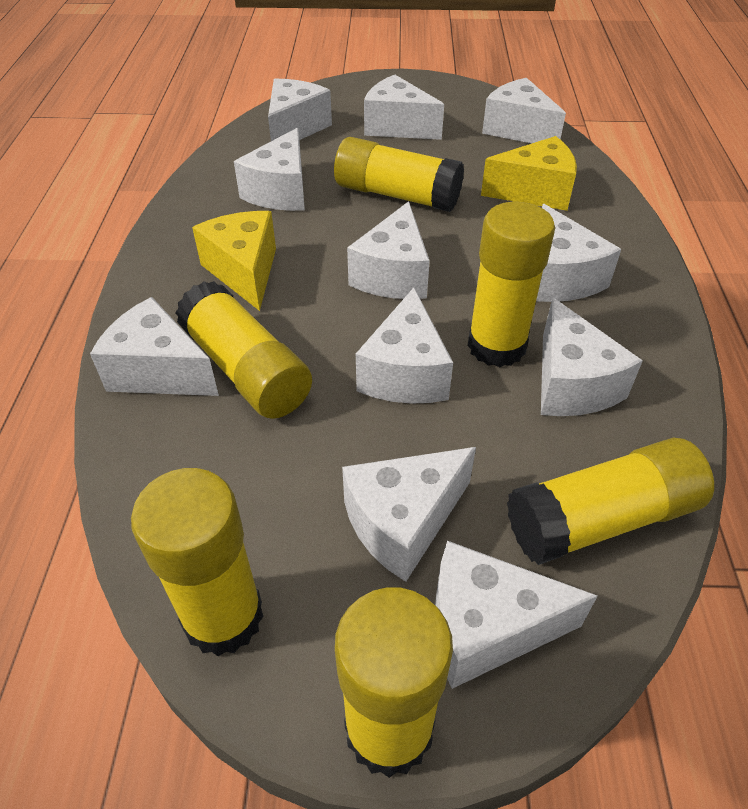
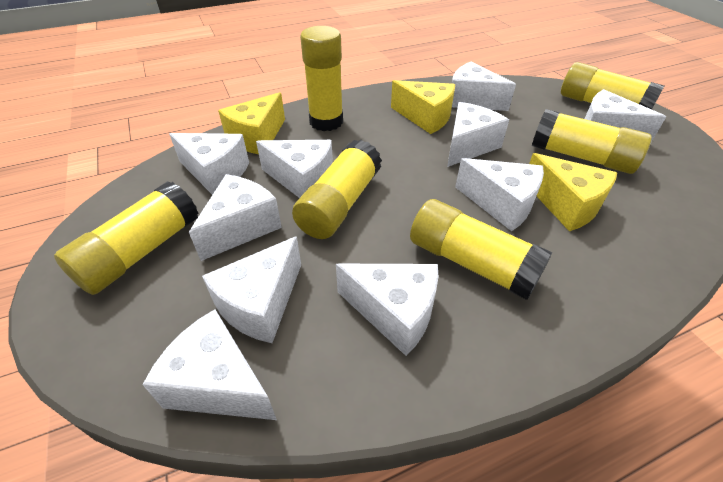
white cheese: 11 -> 10
yellow cheese: 2 -> 3

